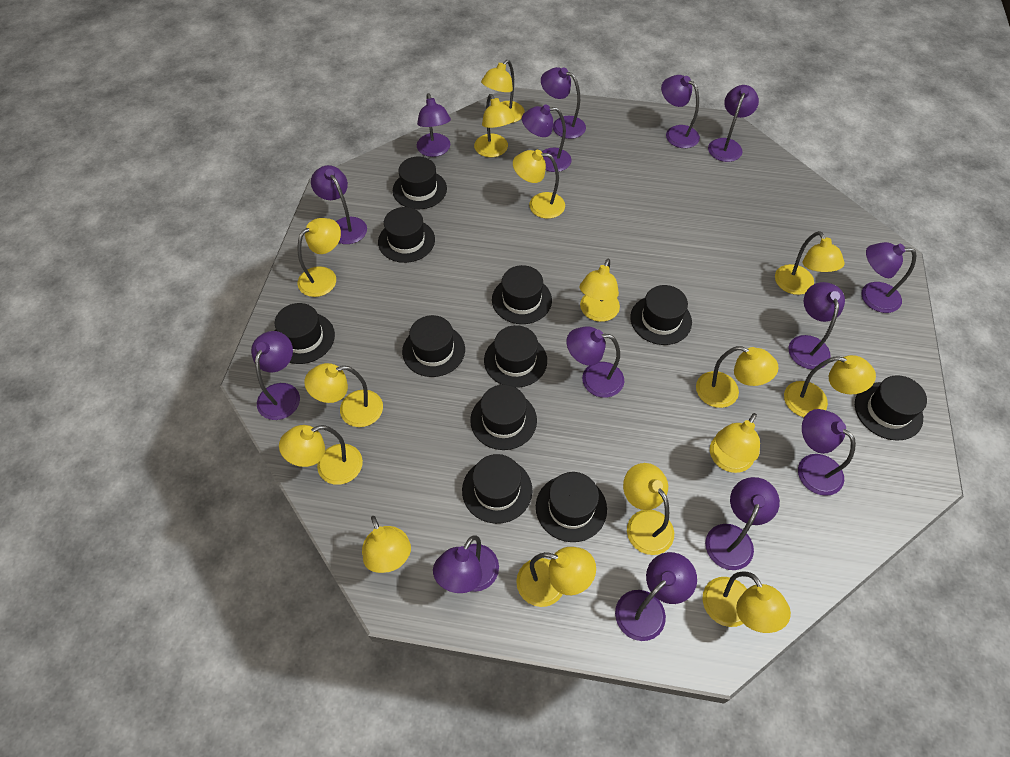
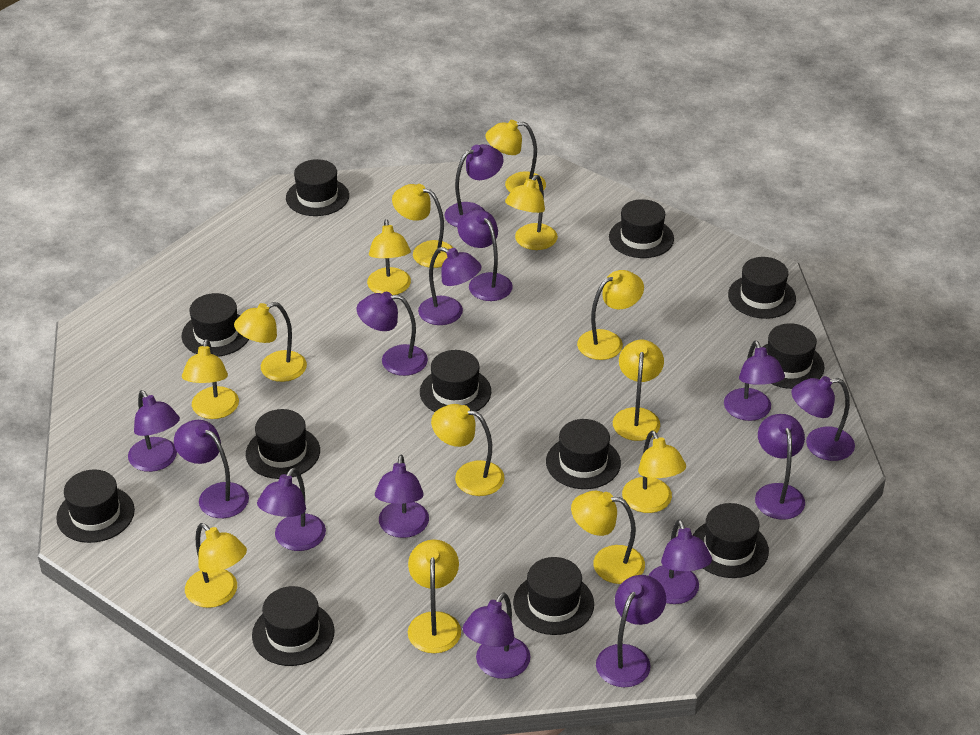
black hat: 11 -> 12
yellow lamp: 15 -> 13

